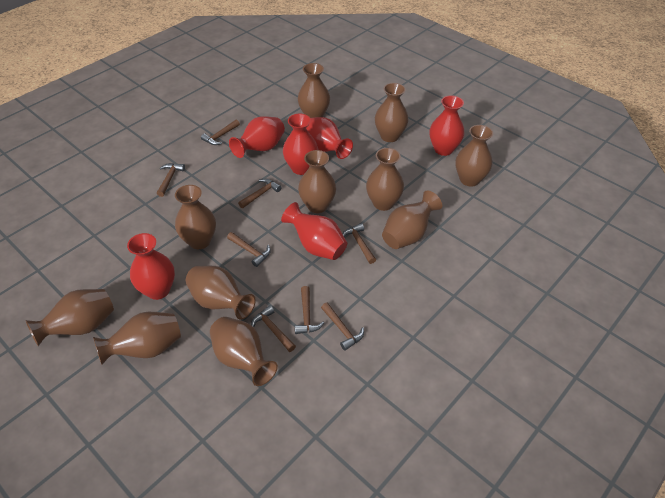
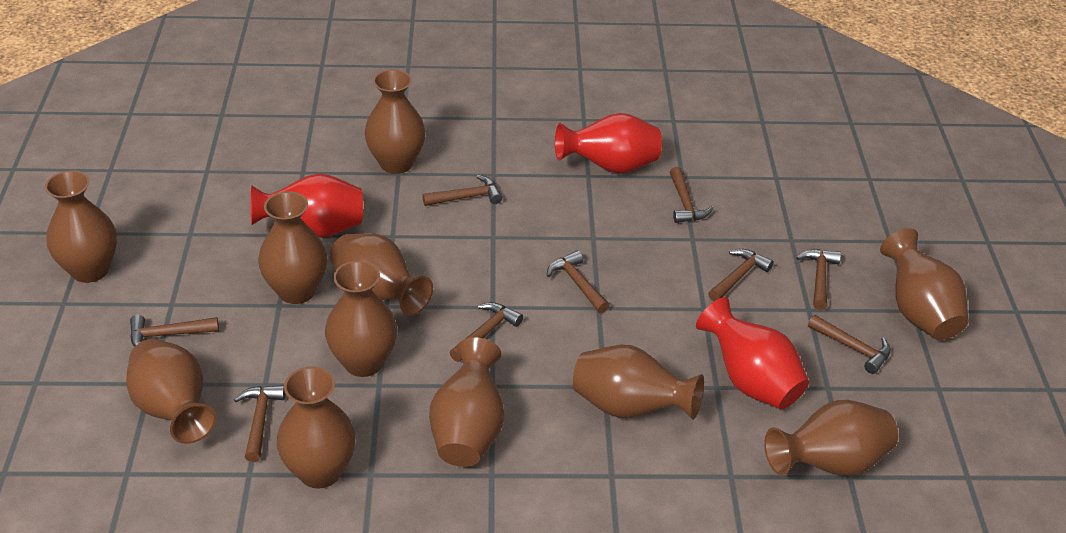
brown hammer: 8 -> 9
red vase: 6 -> 3

